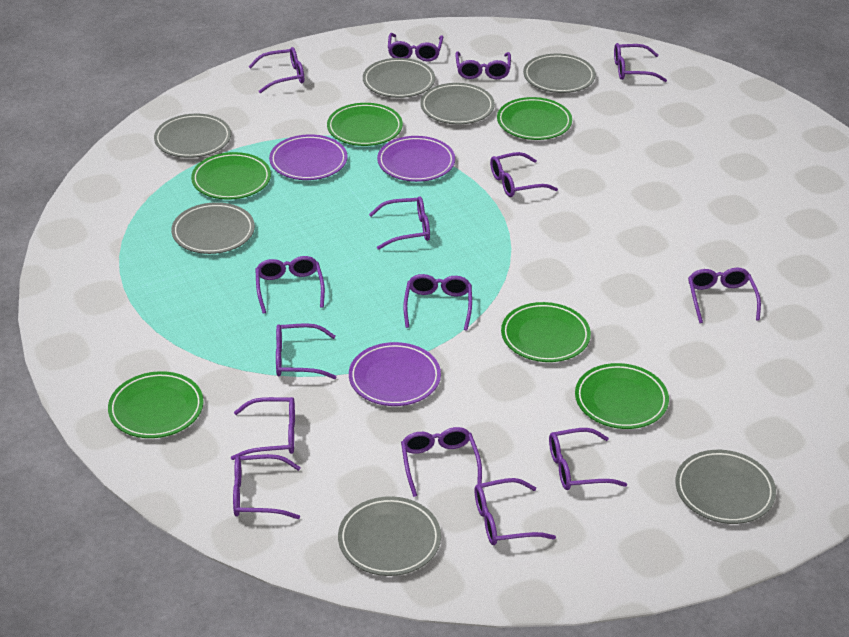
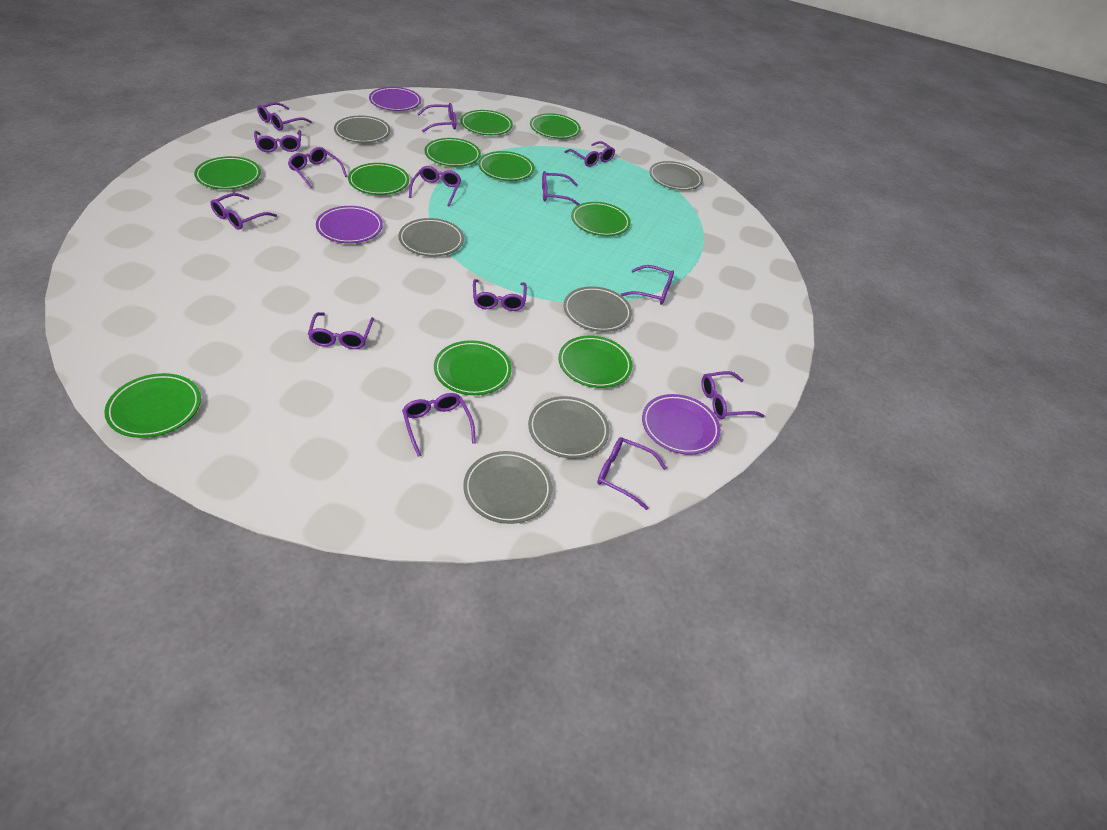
green plate: 6 -> 10
grey plate: 7 -> 6
purple glasses: 15 -> 14

